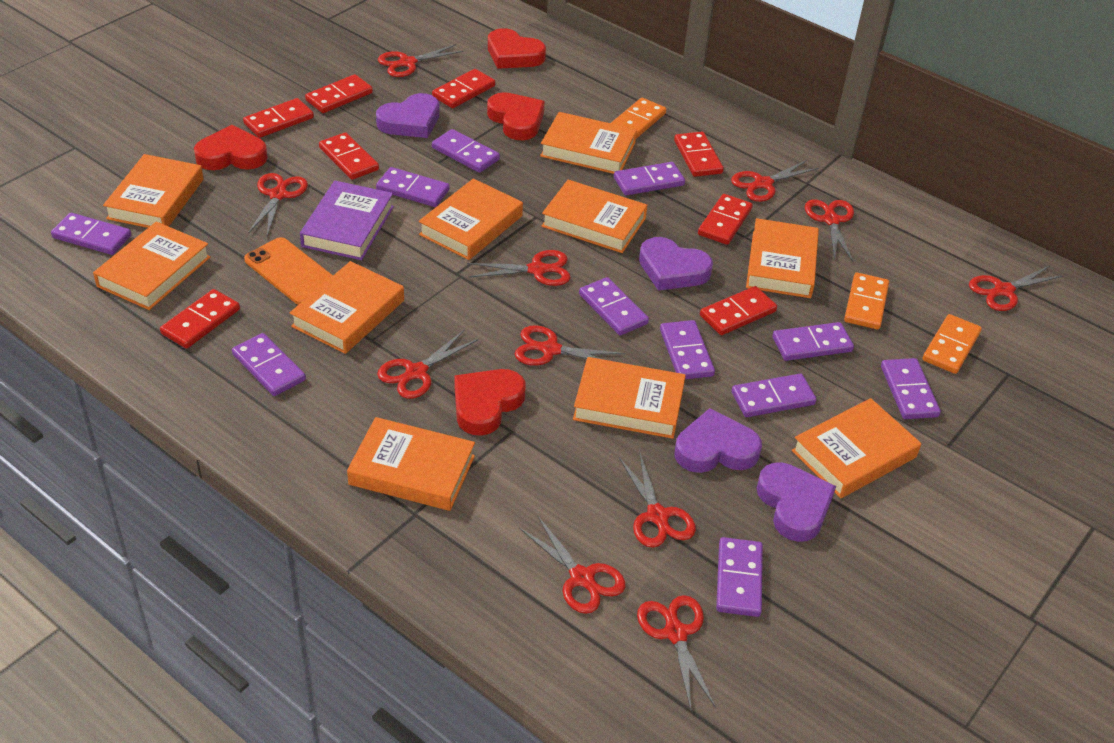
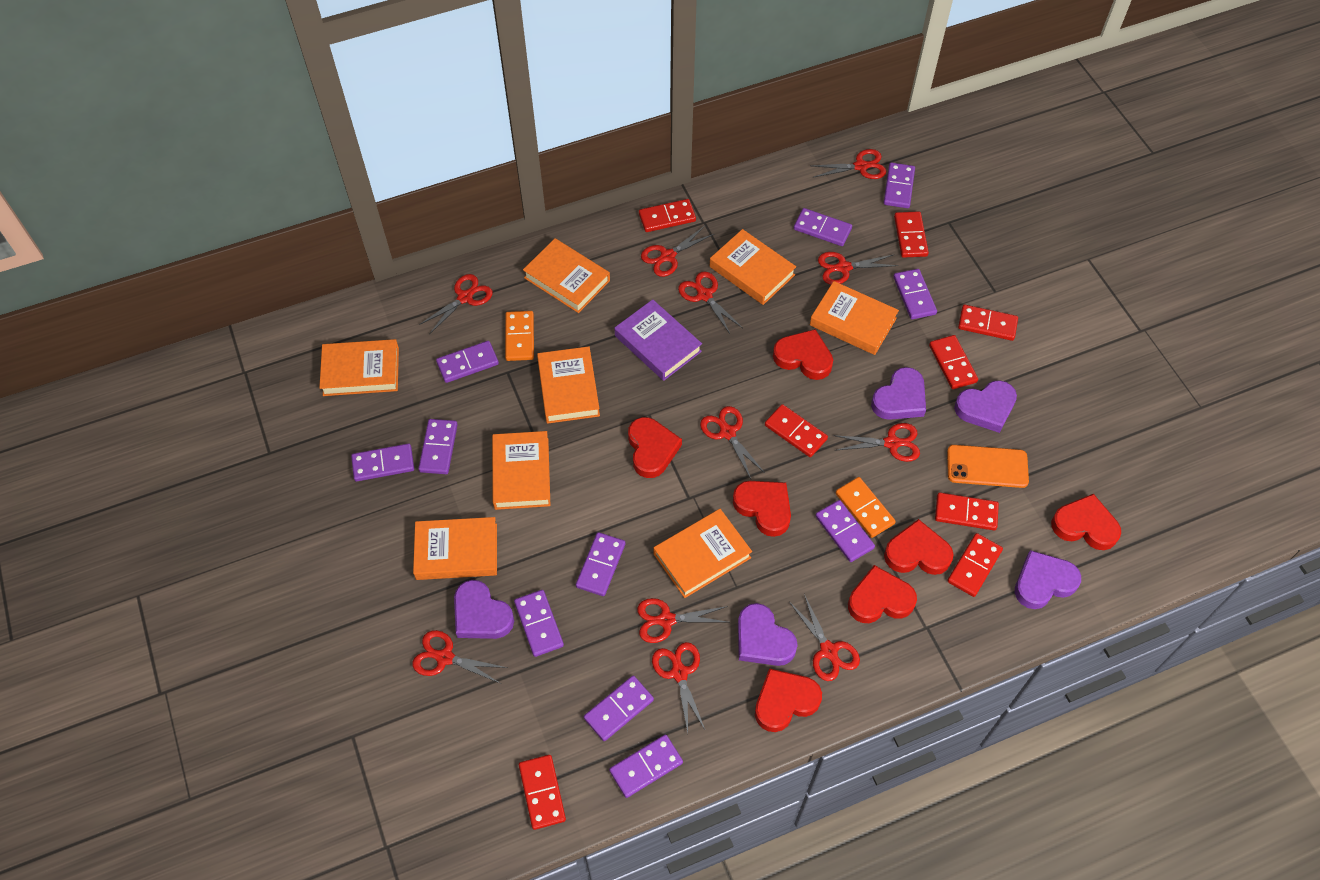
orange book: 10 -> 8
orange domino: 3 -> 2
purple heart: 4 -> 5
red heart: 4 -> 7

